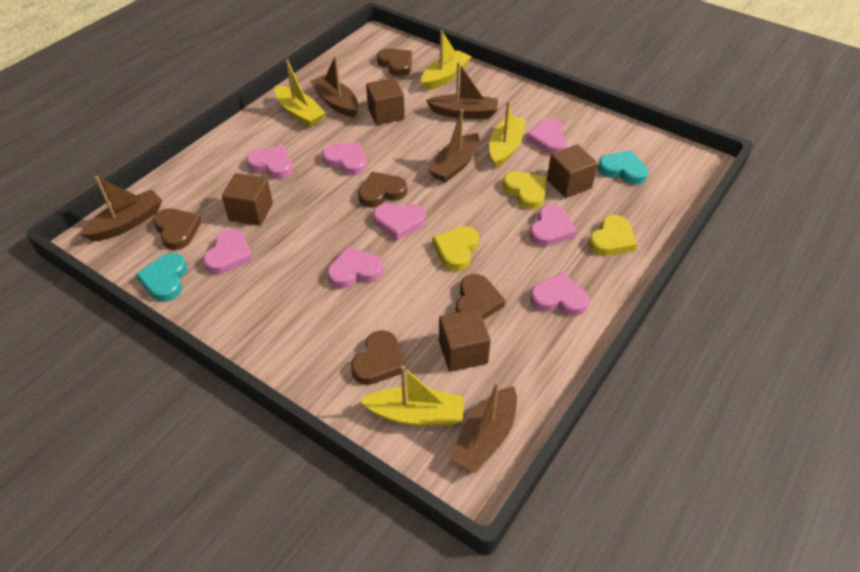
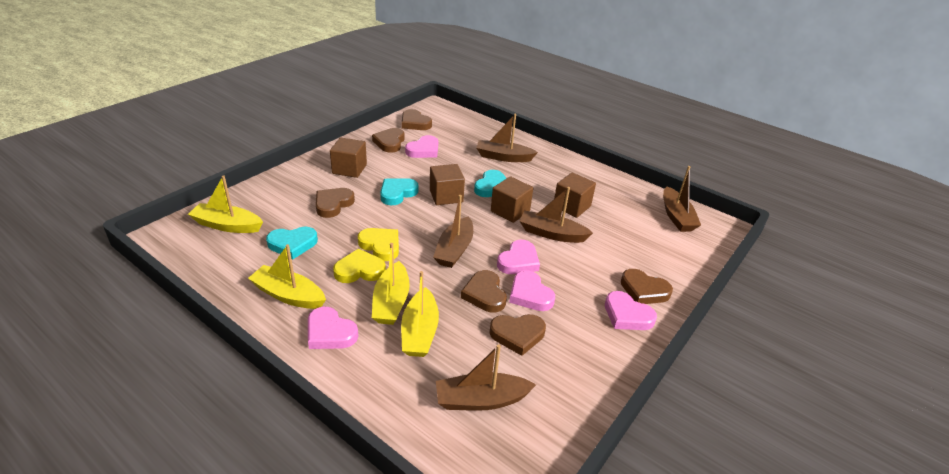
brown heart: 5 -> 6
pink heart: 8 -> 5
turquoise heart: 2 -> 3
yellow heart: 3 -> 2

